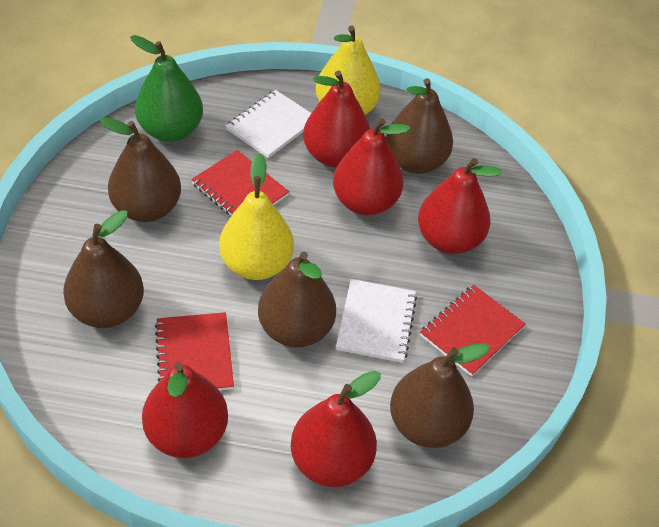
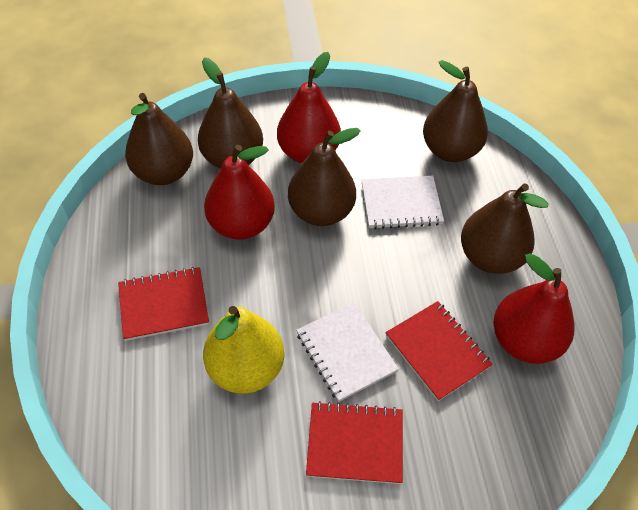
green pear: 1 -> 0
red pear: 5 -> 3
yellow pear: 2 -> 1

